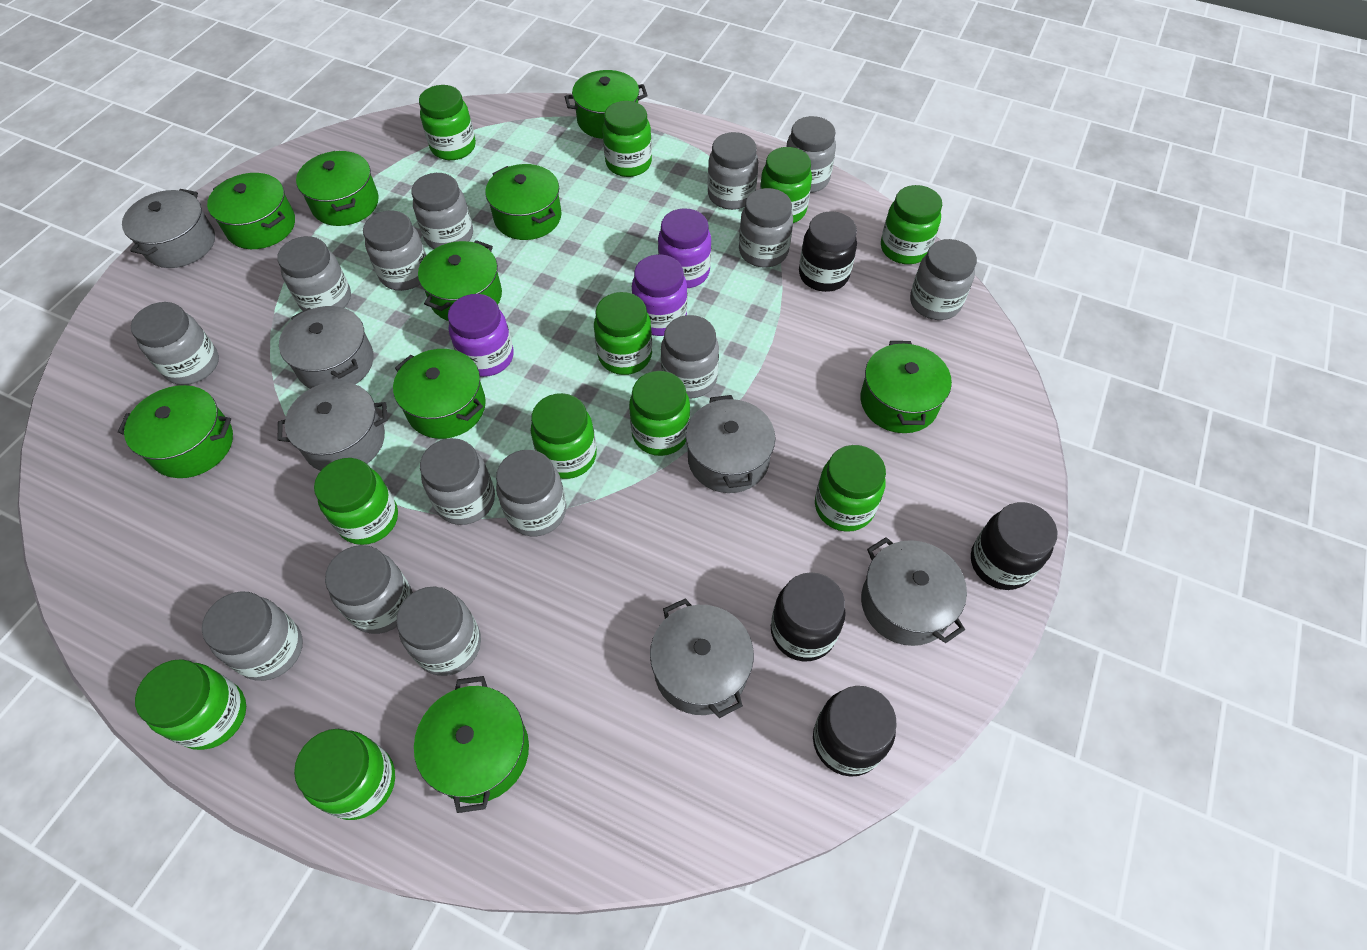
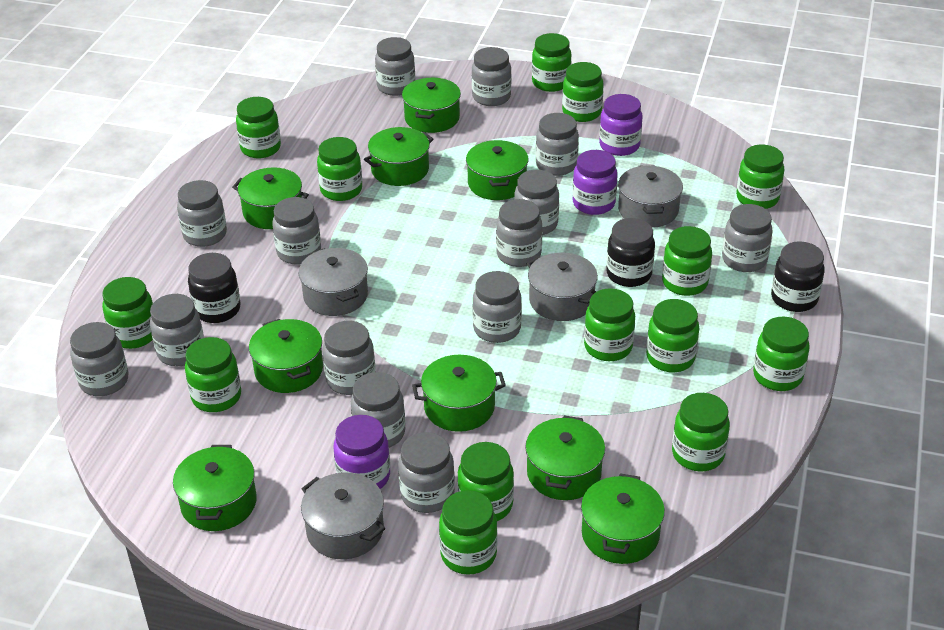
black jar: 4 -> 3
green jar: 11 -> 14
grey pot: 6 -> 4

